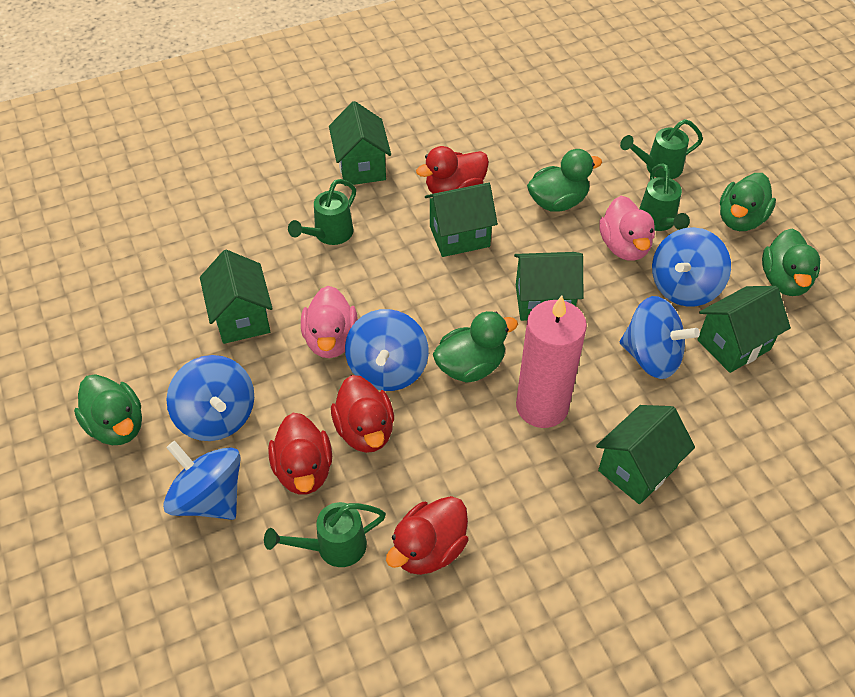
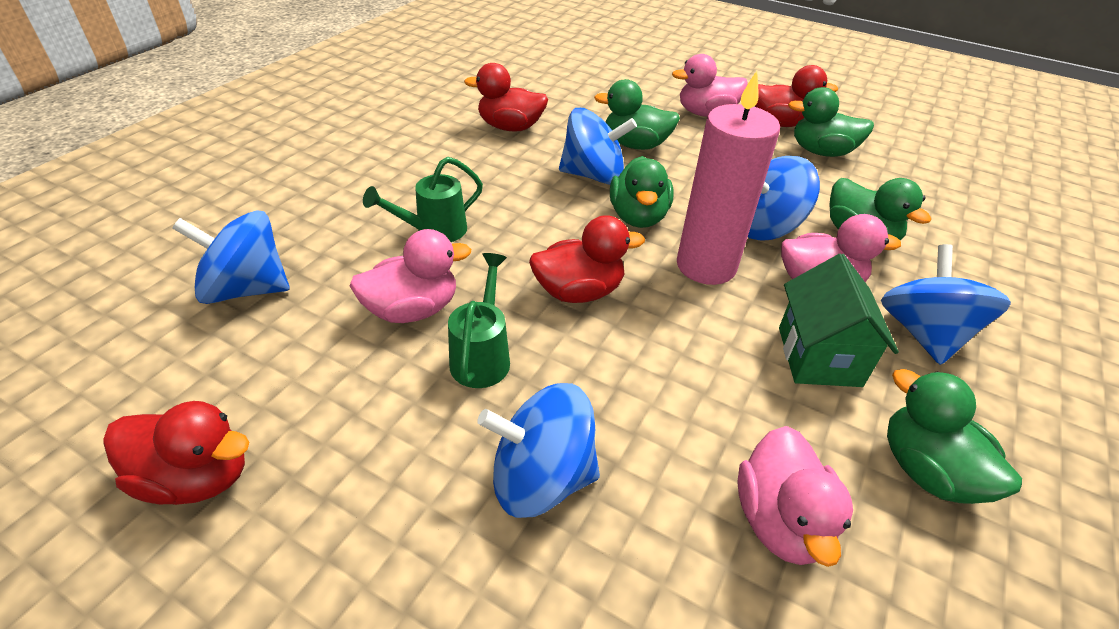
green house: 6 -> 1
green watering can: 4 -> 2
pink duck: 2 -> 4

